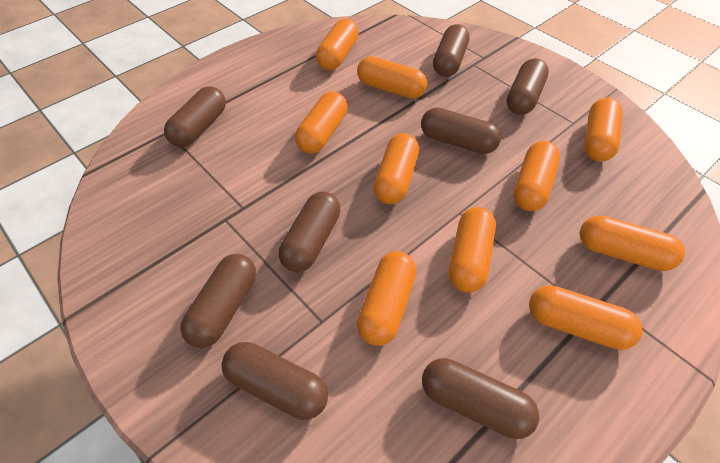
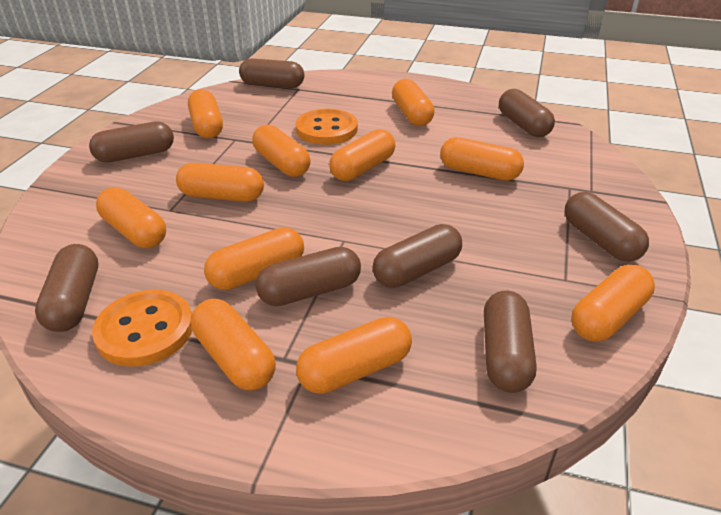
orange button: 0 -> 2
orange capsule: 10 -> 11

